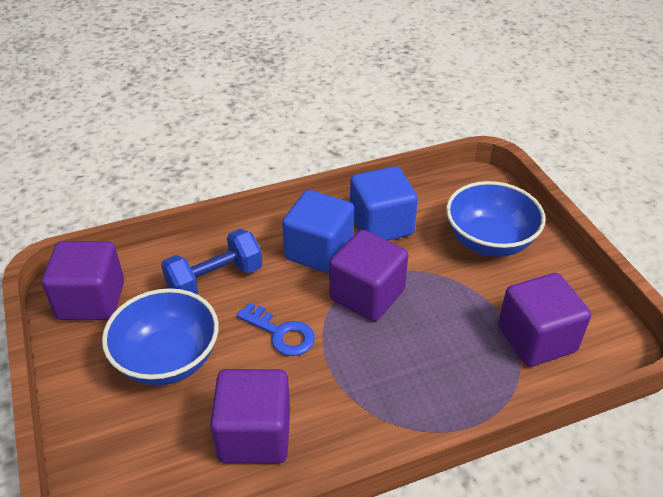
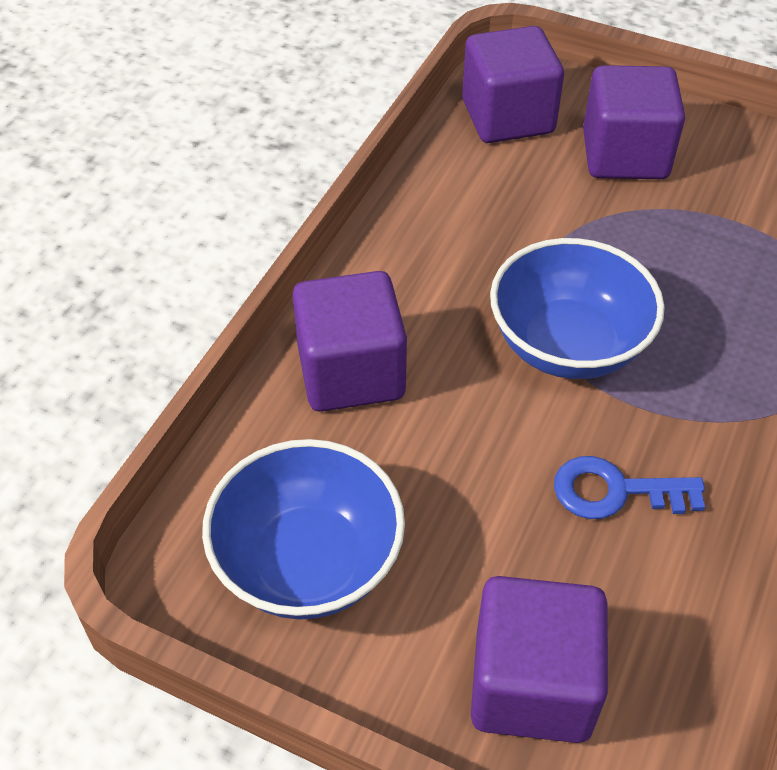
blue cube: 2 -> 0
blue dumbbell: 1 -> 0

